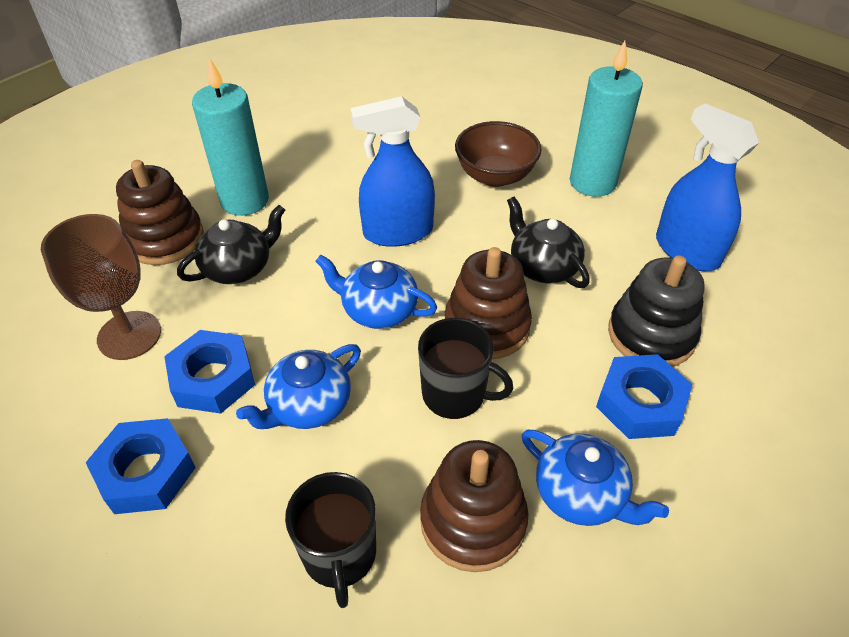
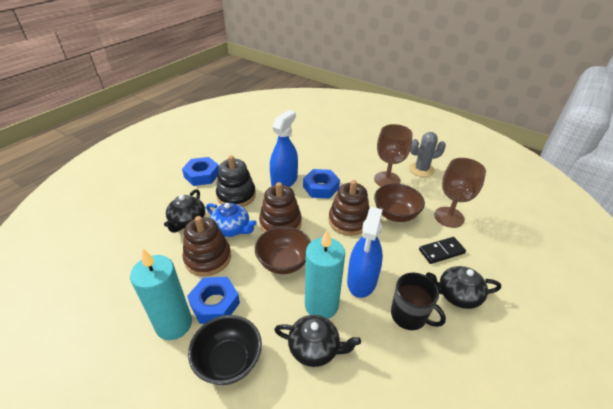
black bowl: 0 -> 1
black domino: 0 -> 1
black mug: 2 -> 1
black teapot: 2 -> 3
blue teapot: 3 -> 1
brown bowl: 1 -> 2
brown goblet: 1 -> 2
grey cactus: 0 -> 1

